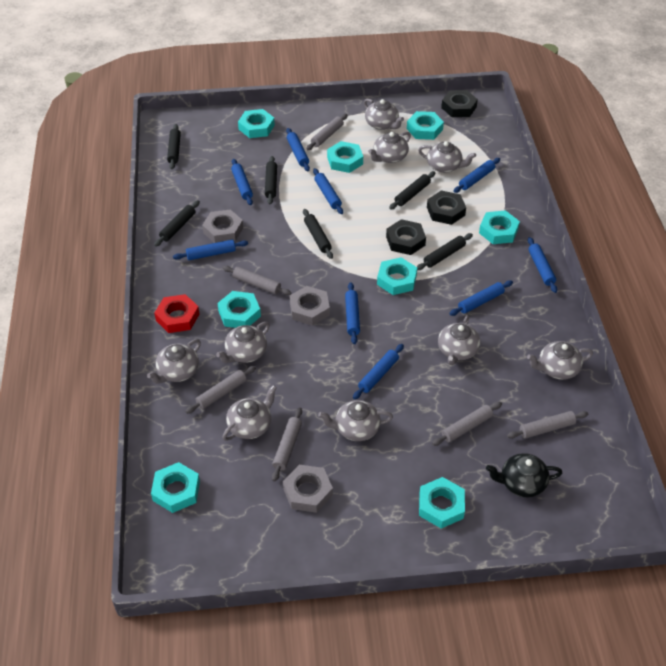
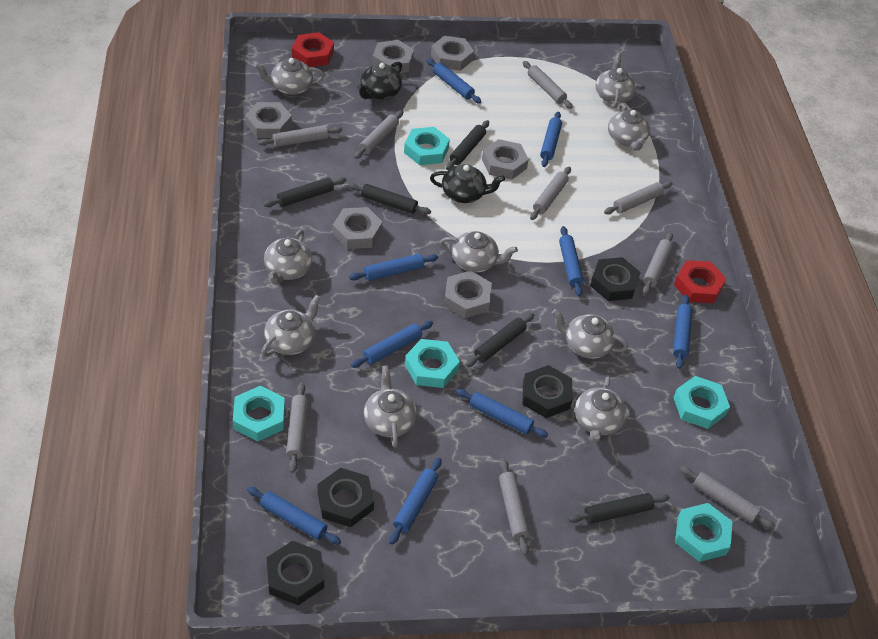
black nut: 3 -> 4
black rolling pin: 6 -> 5
black teapot: 1 -> 2
grey nut: 3 -> 6
grey rolling pin: 6 -> 9
red nut: 1 -> 2
turquoise nut: 8 -> 5

